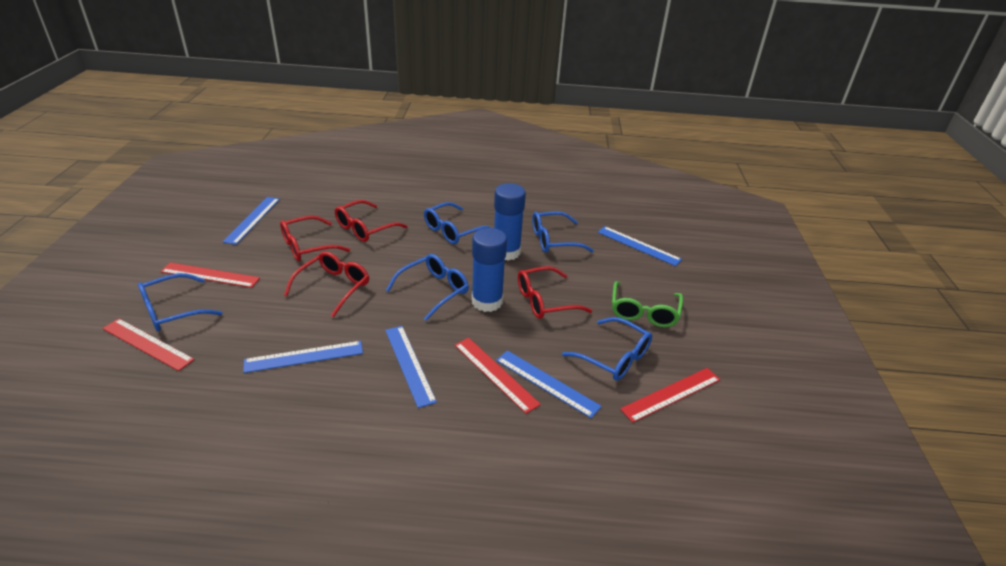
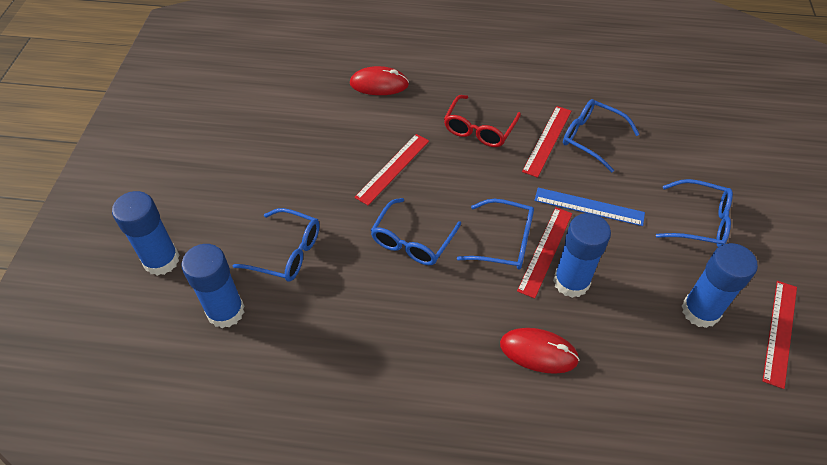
blue glue stick: 2 -> 4
blue ruler: 5 -> 1
green glasses: 1 -> 0
red glasses: 4 -> 1
red mouse: 0 -> 2

